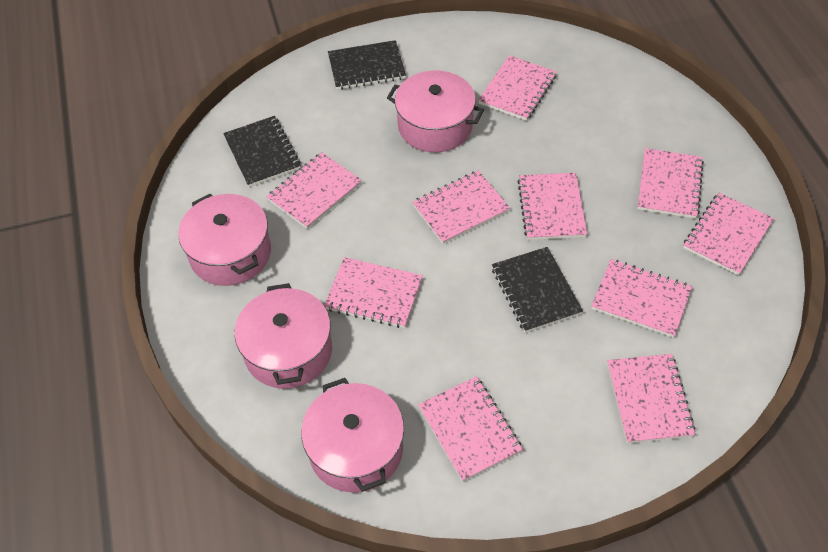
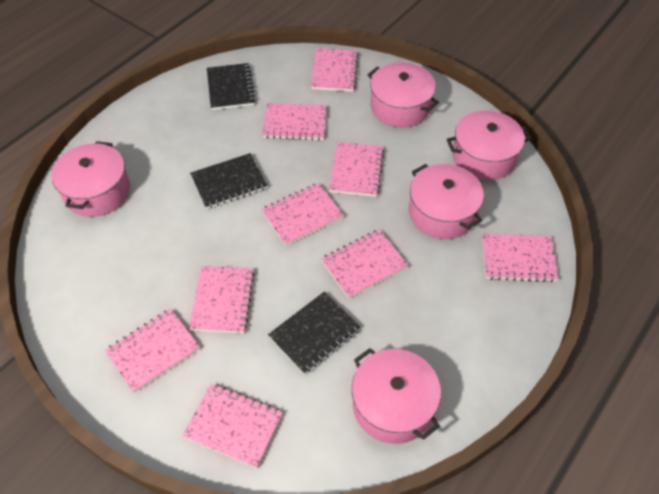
pink notebook: 10 -> 9
pink pot: 4 -> 5

